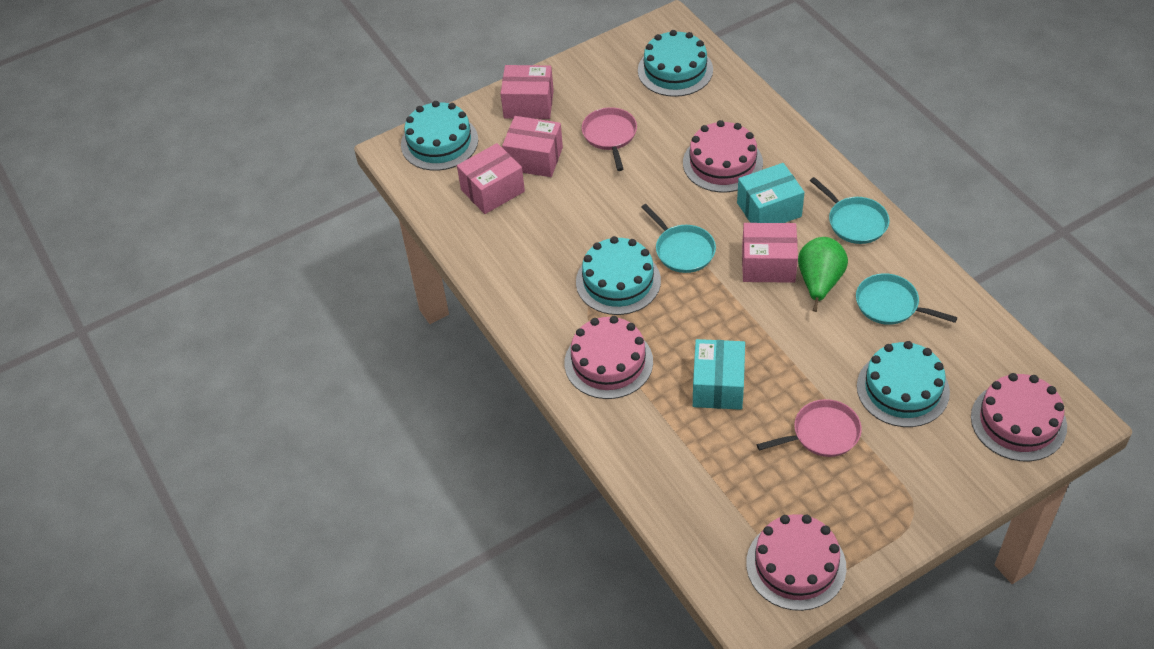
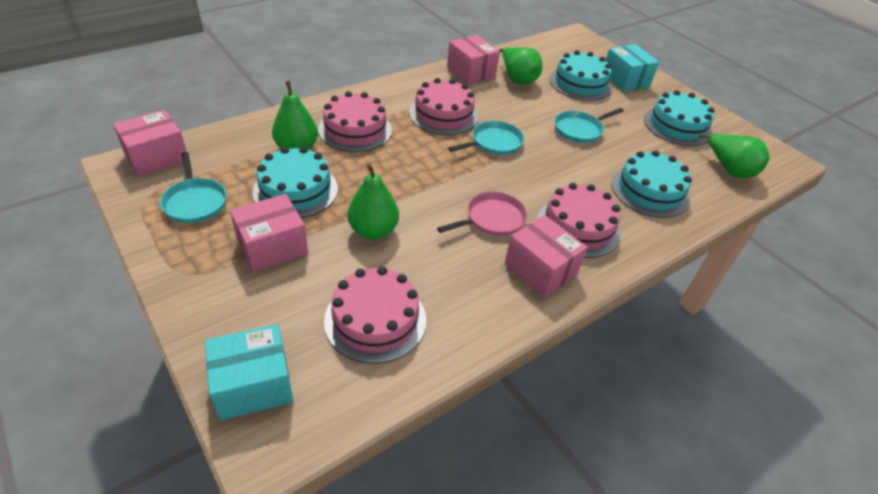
green pear: 1 -> 4
pink pan: 2 -> 1

